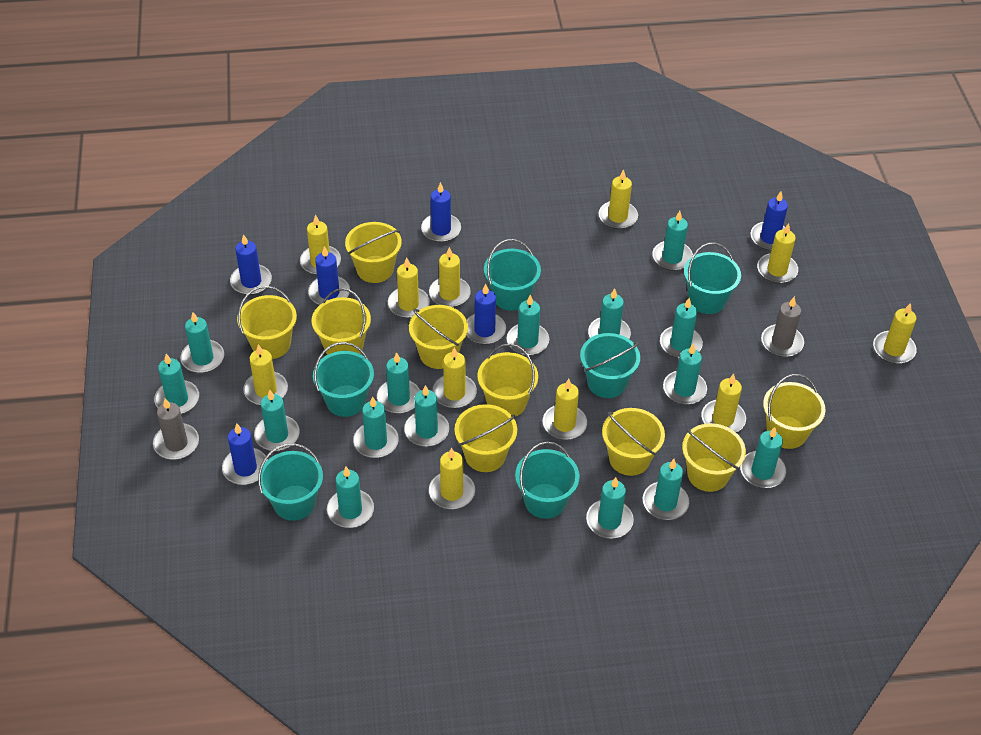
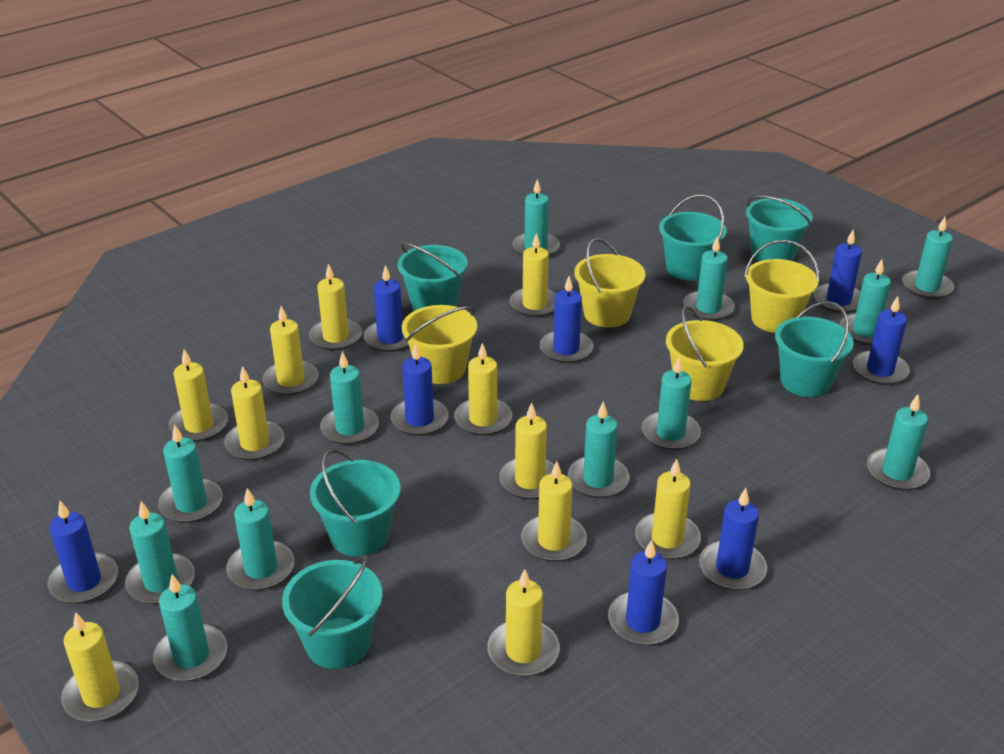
blue candle: 6 -> 8
grey candle: 2 -> 0
turquoise candle: 15 -> 12
yellow bucket: 9 -> 4

